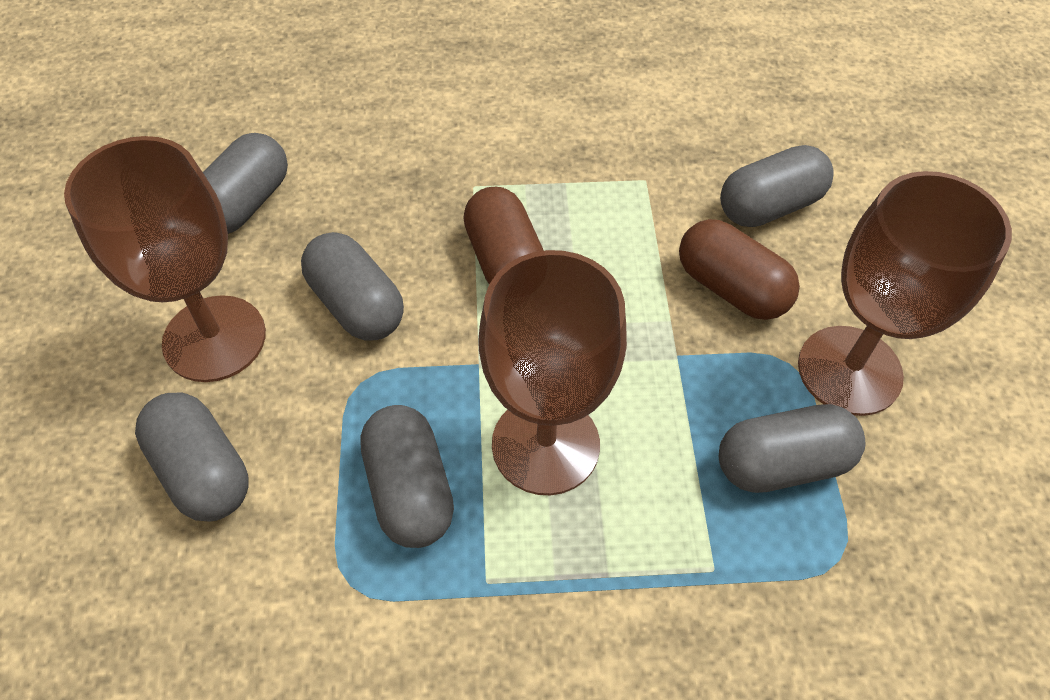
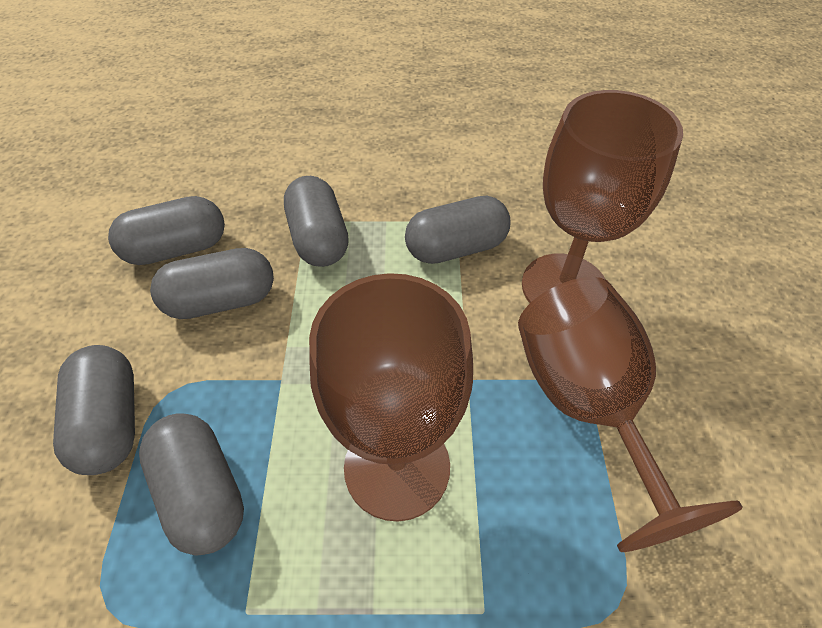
brown capsule: 2 -> 0

